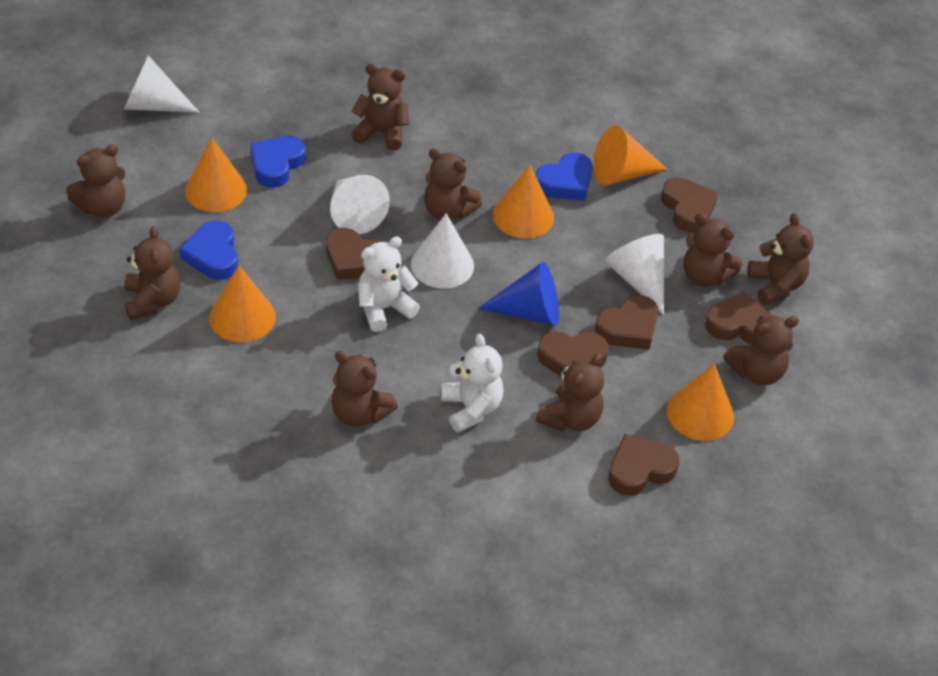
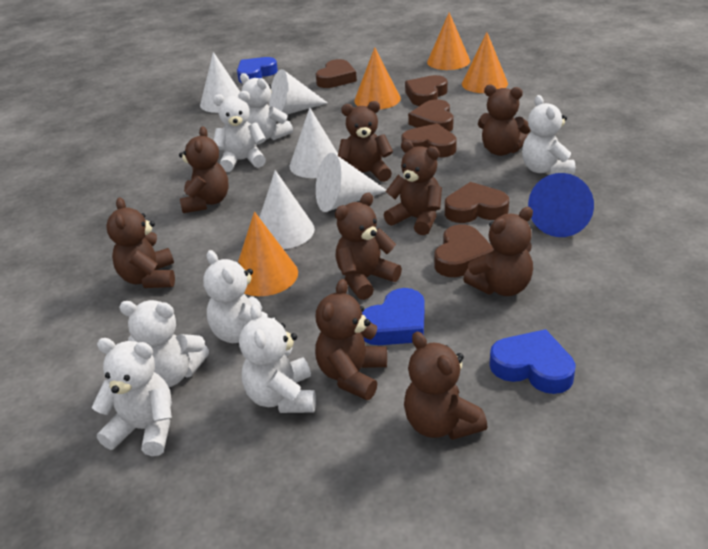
orange cone: 5 -> 4
white cone: 4 -> 5
white teddy bear: 2 -> 7

